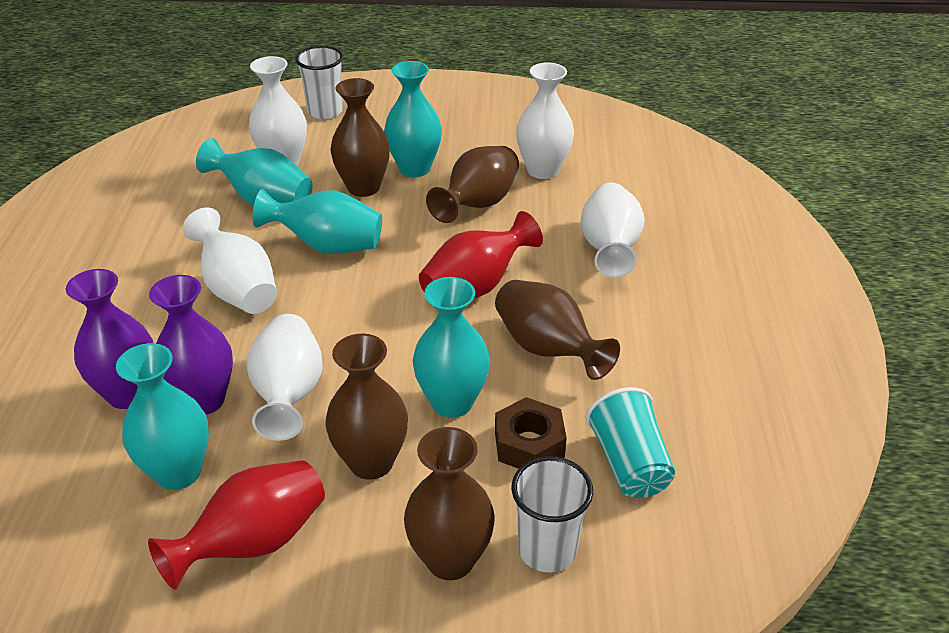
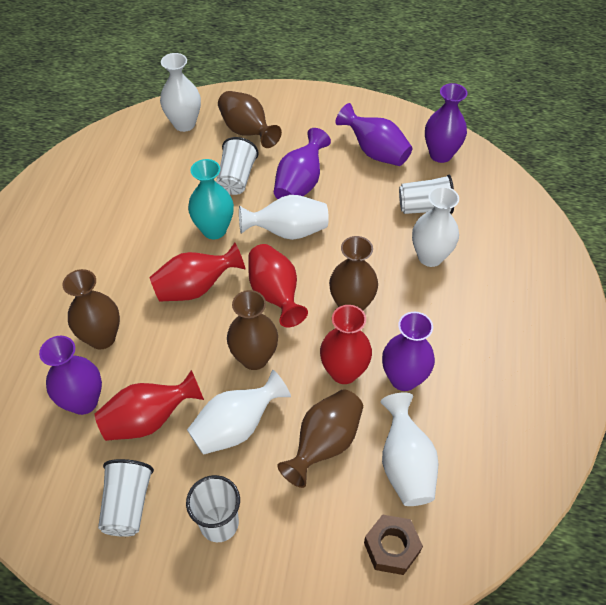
purple vase: 2 -> 5
red vase: 2 -> 4
turquoise cup: 1 -> 0
turquoise vase: 5 -> 1
white cup: 2 -> 4

